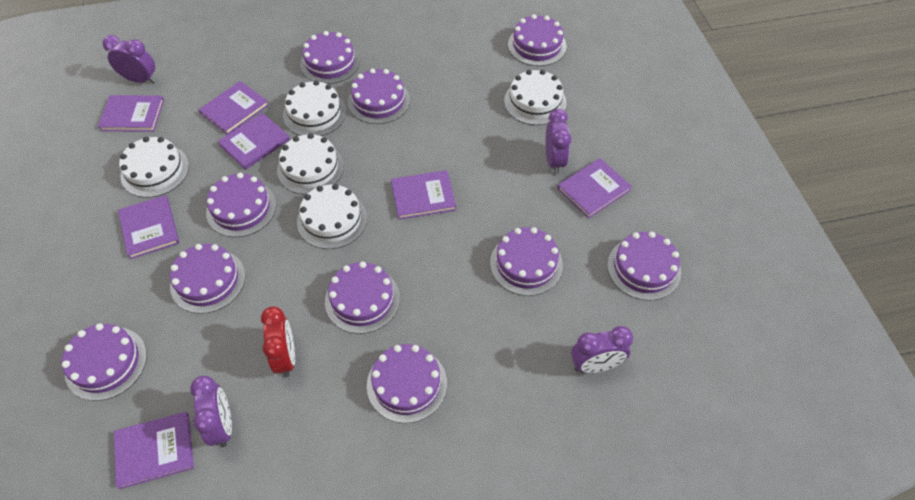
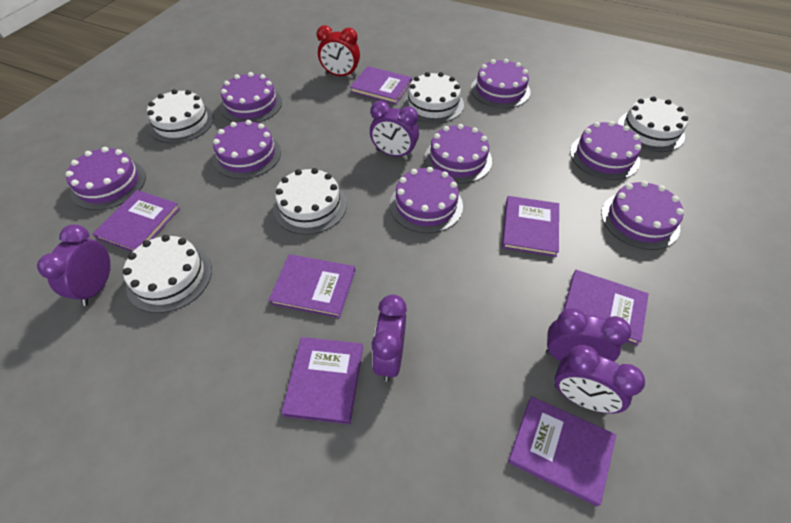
purple cake: 10 -> 8
purple clock: 4 -> 5

